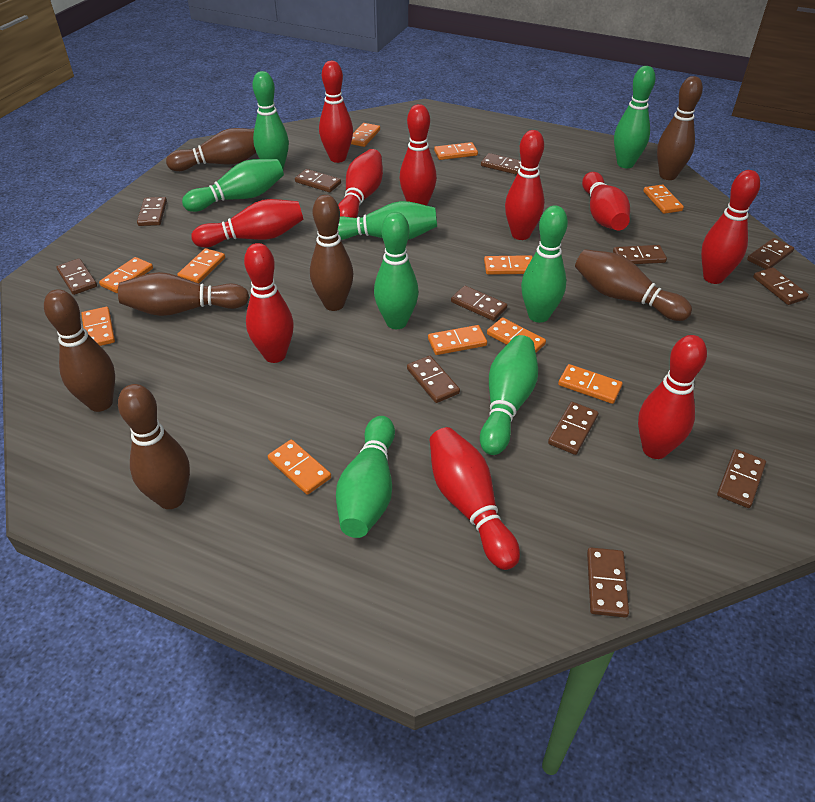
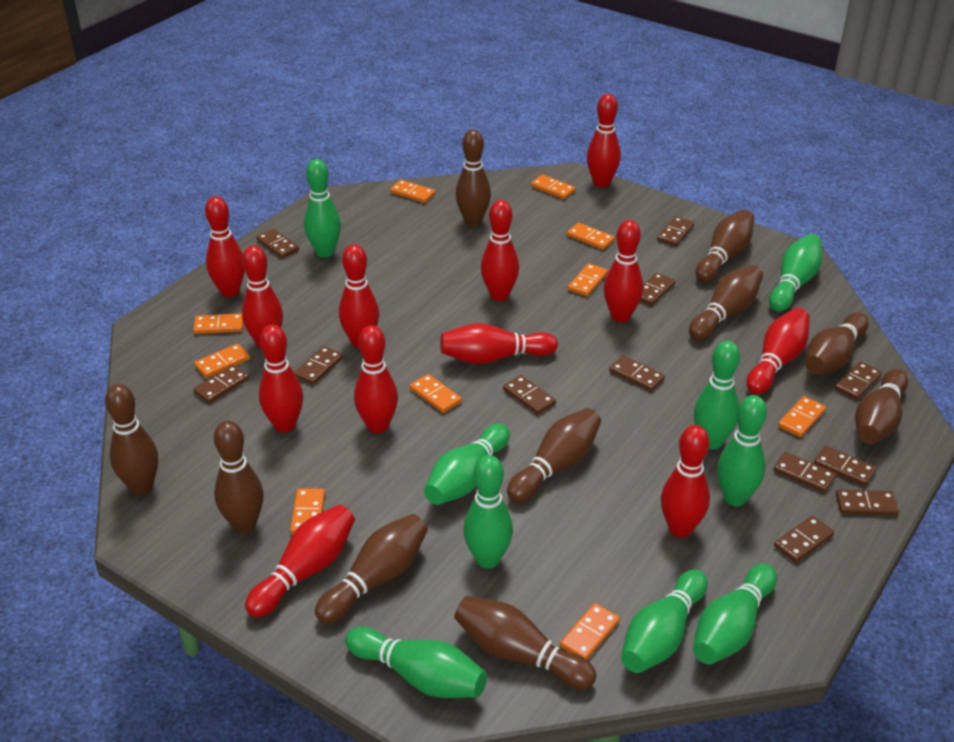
brown bowling pin: 7 -> 10
green bowling pin: 8 -> 9
orange domino: 11 -> 10
red bowling pin: 10 -> 12

